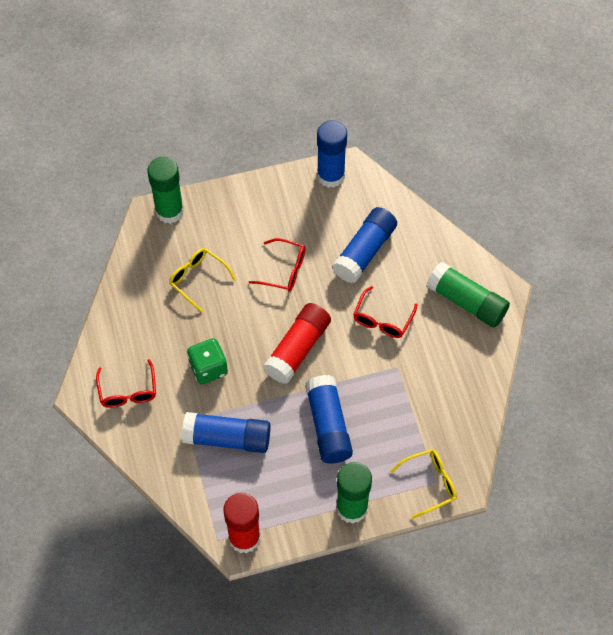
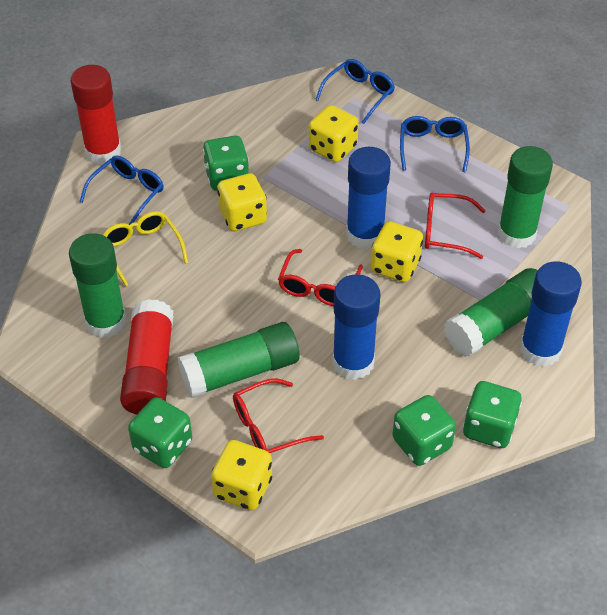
blue glasses: 0 -> 3
blue glue stick: 4 -> 3
green dice: 1 -> 4
green glue stick: 3 -> 4
yellow dice: 0 -> 4
yellow glasses: 2 -> 1

